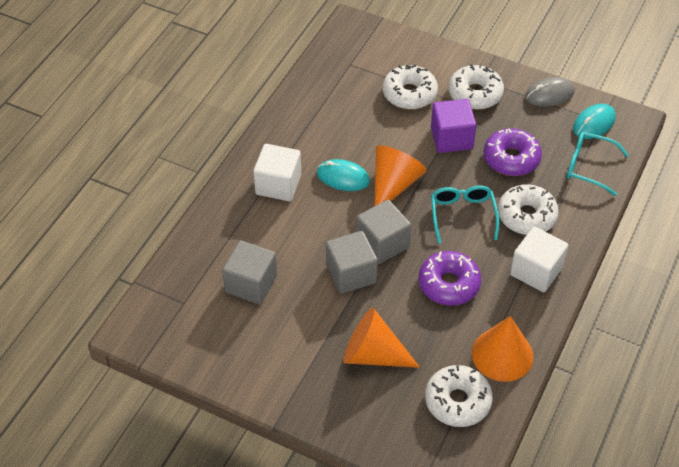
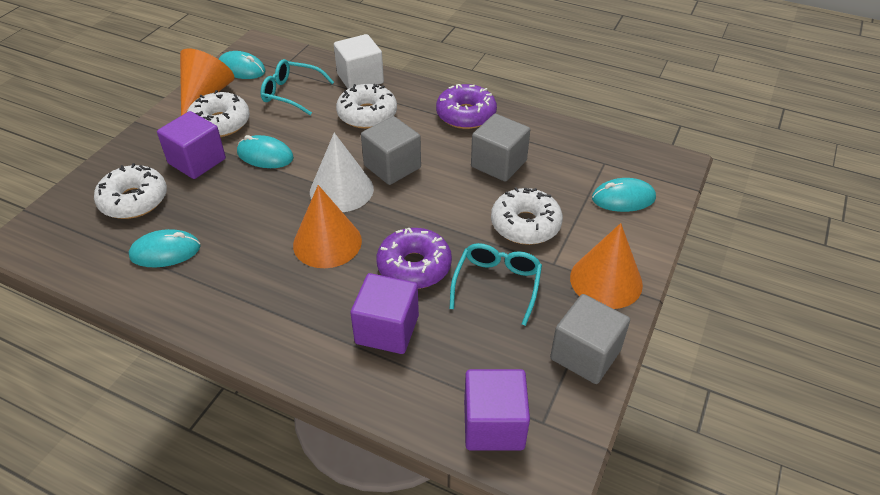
grey mouse: 1 -> 0
purple cube: 1 -> 3
turquoise mouse: 2 -> 4
white cone: 0 -> 1
white cube: 2 -> 1

